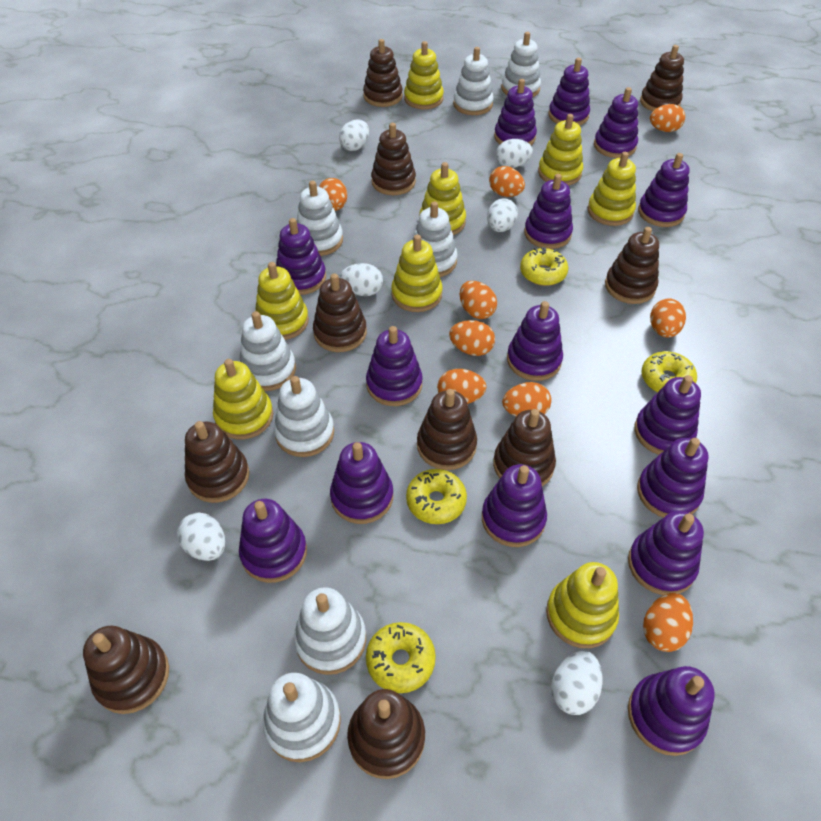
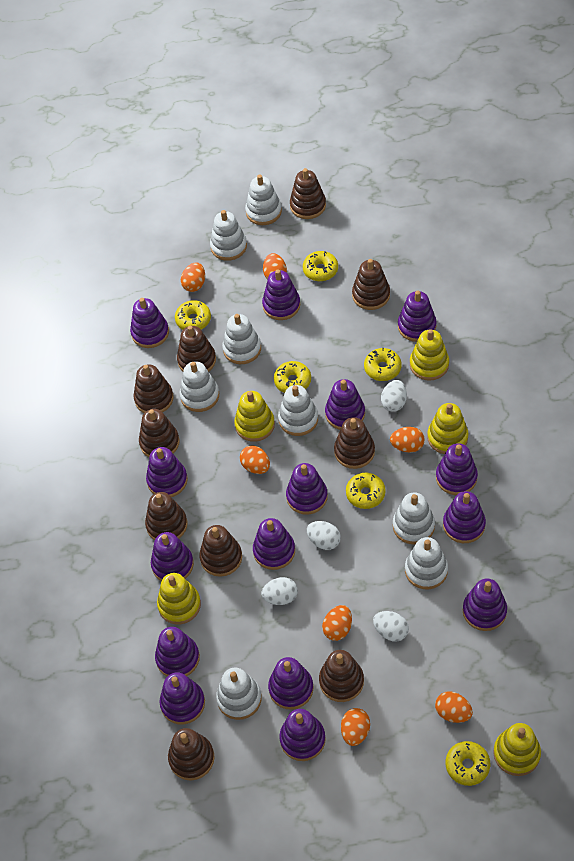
orange egg: 9 -> 7
white egg: 6 -> 4
yellow donut: 4 -> 6
yellow stacking toy: 8 -> 5

